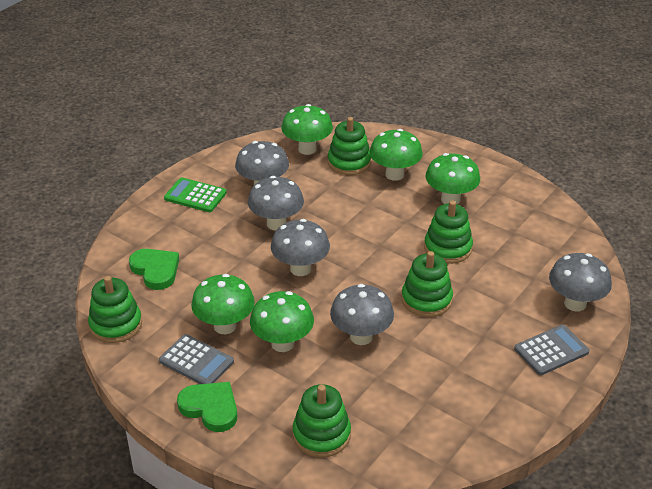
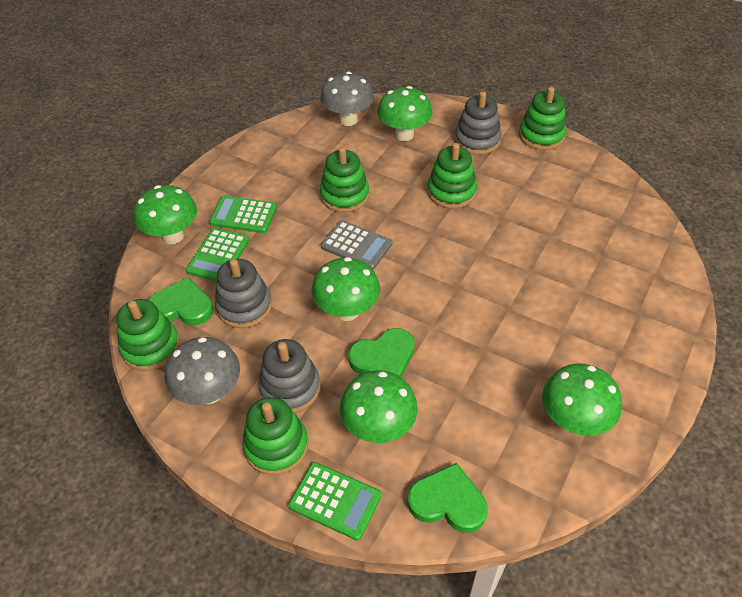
green calculator: 1 -> 3
green heart: 2 -> 3
grey calculator: 2 -> 1
grey mushroom: 5 -> 2
grey stacking toy: 0 -> 3

